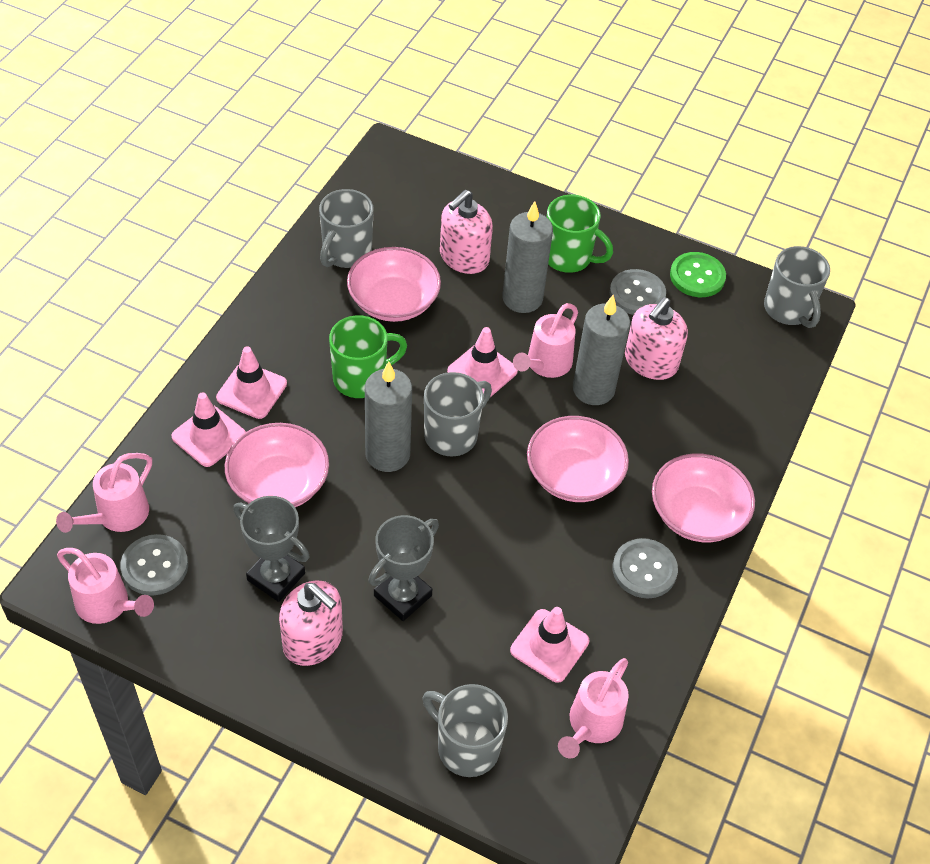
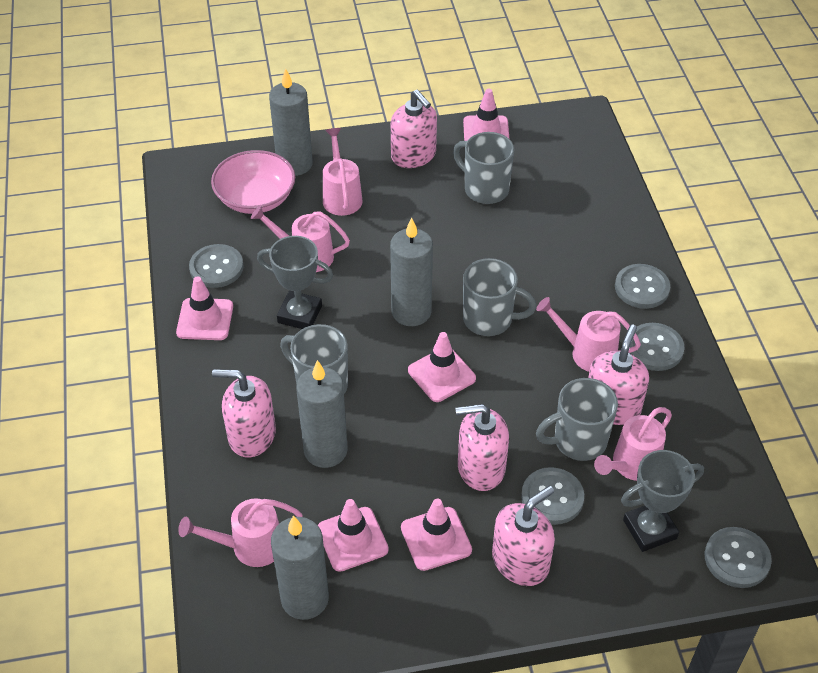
green button: 1 -> 0
green mug: 2 -> 0
grey button: 3 -> 5
grey candle: 3 -> 4
pink bowl: 4 -> 1
pink soap dispenser: 3 -> 5
pink traffic cone: 4 -> 5
pink watering can: 4 -> 5

